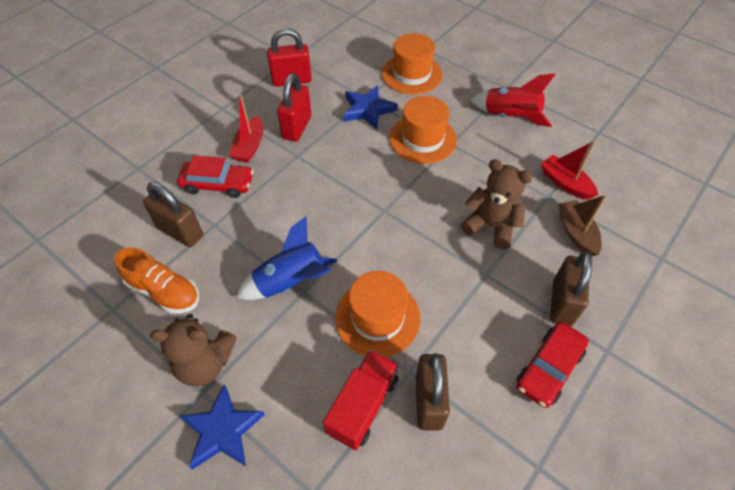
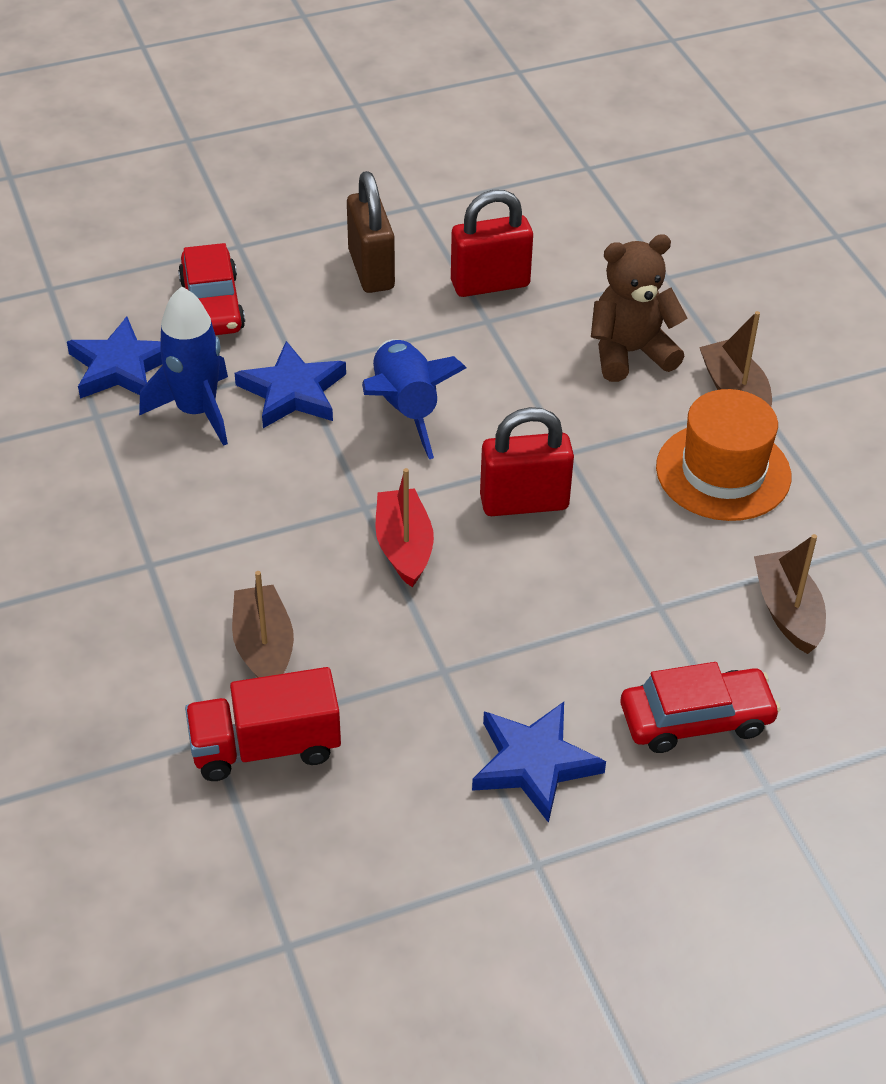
blue rocket: 1 -> 2
blue star: 2 -> 3
brown boat: 1 -> 3
brown padlock: 3 -> 1
brown teddy bear: 2 -> 1
orange hat: 3 -> 1
orange shoe: 1 -> 0
red boat: 2 -> 1
red rocket: 1 -> 0

